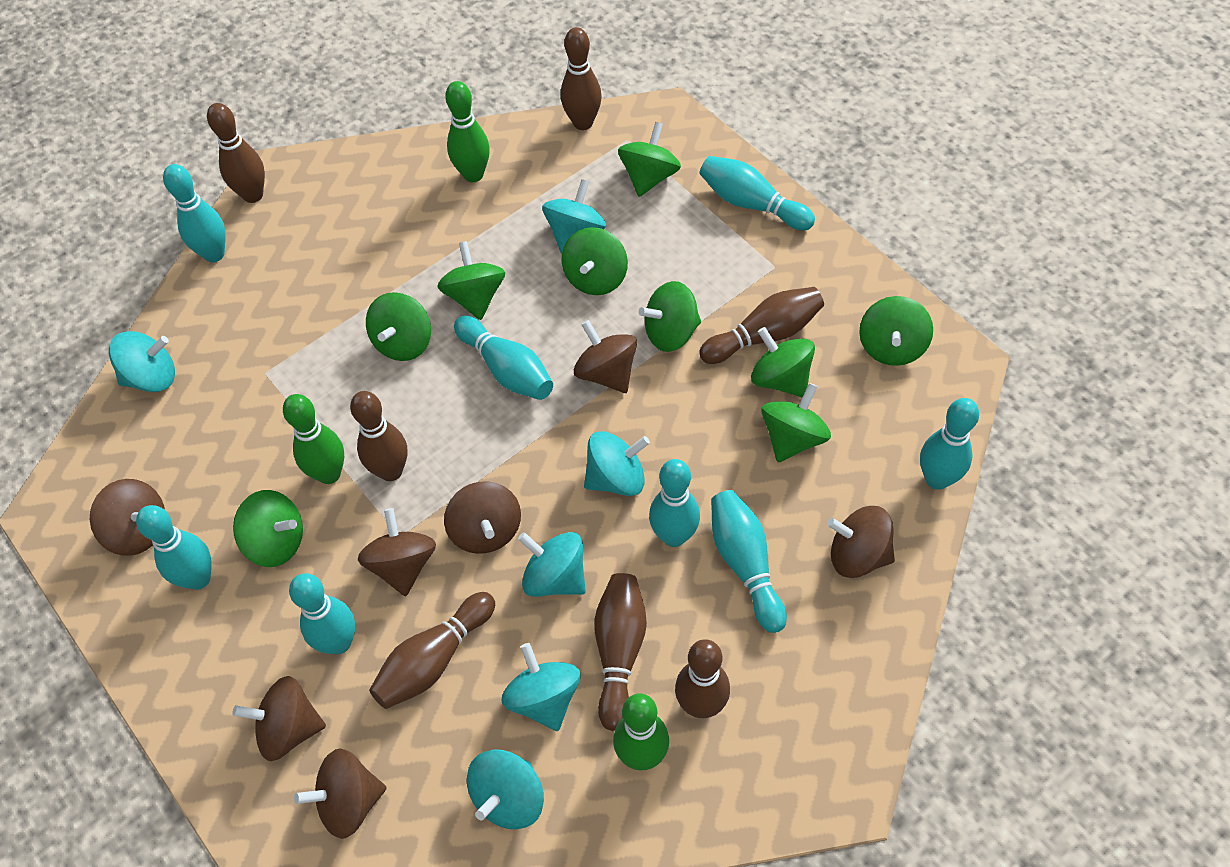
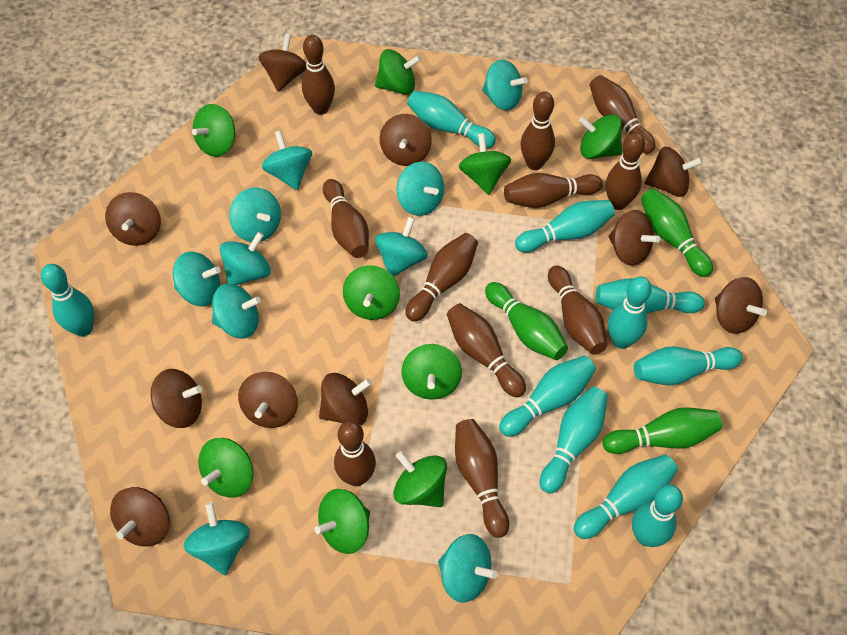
brown bowling pin: 7 -> 11
brown spinning top: 7 -> 10
turquoise bowling pin: 8 -> 10
turquoise spinning top: 6 -> 10

